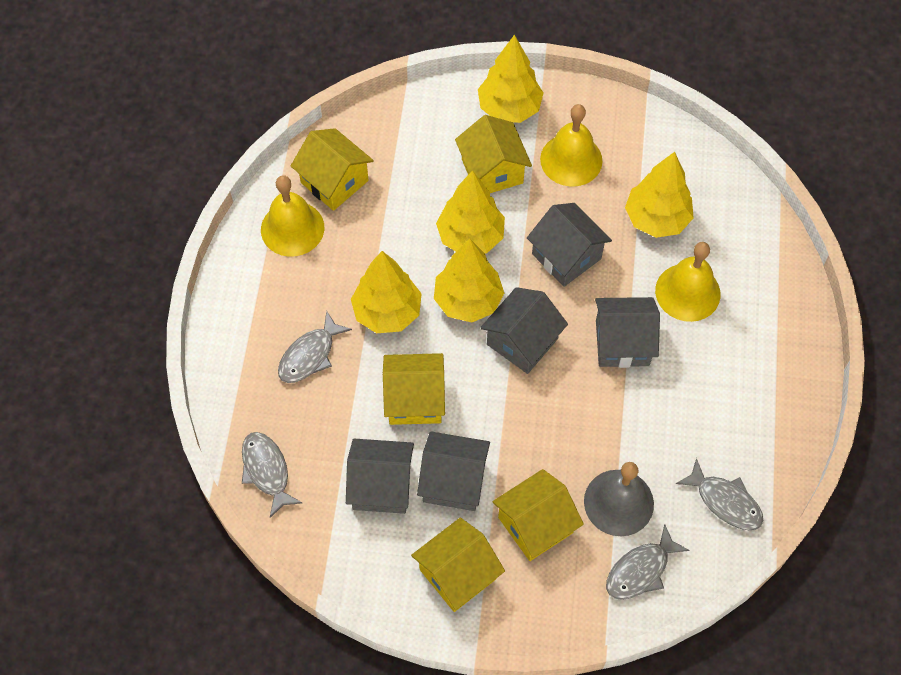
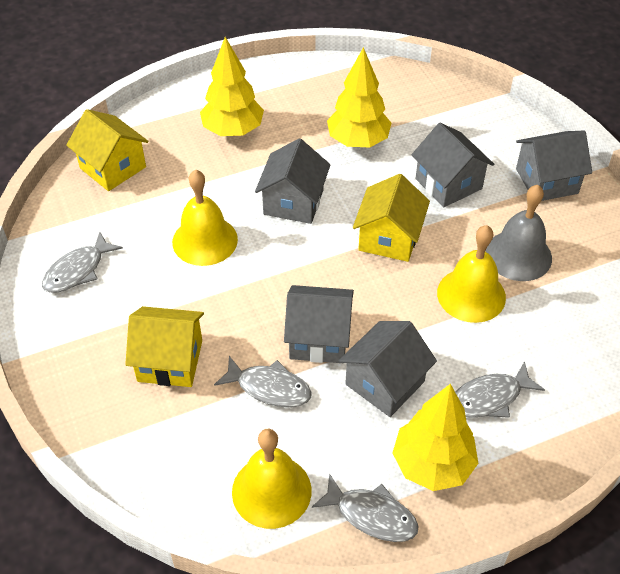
yellow house: 5 -> 3
yellow tree: 5 -> 3

